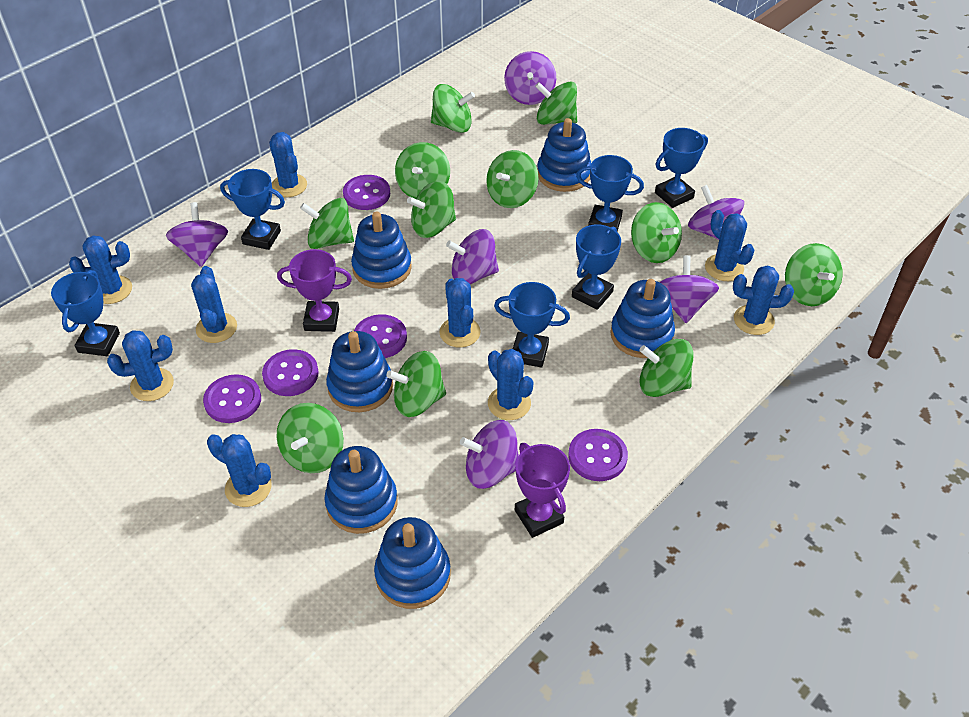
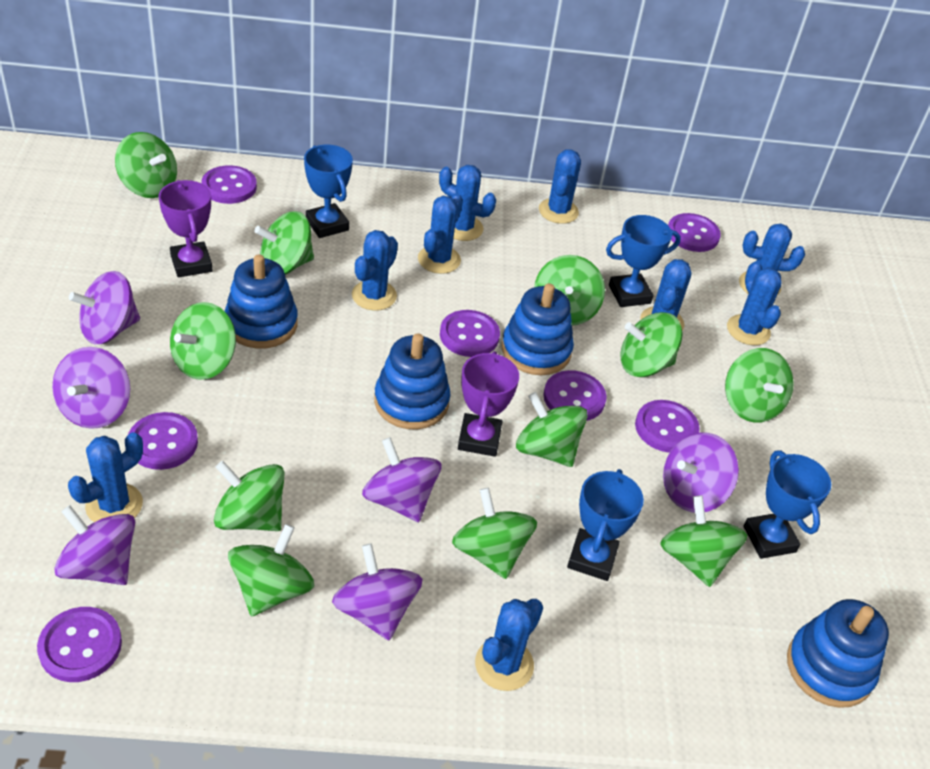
blue stacking toy: 6 -> 4
blue trophy: 6 -> 4
purple button: 5 -> 7

